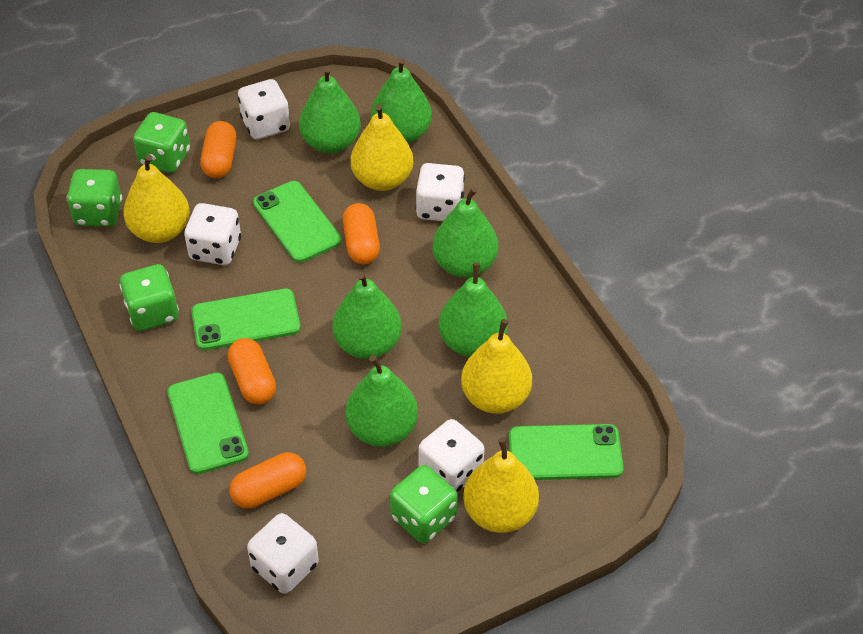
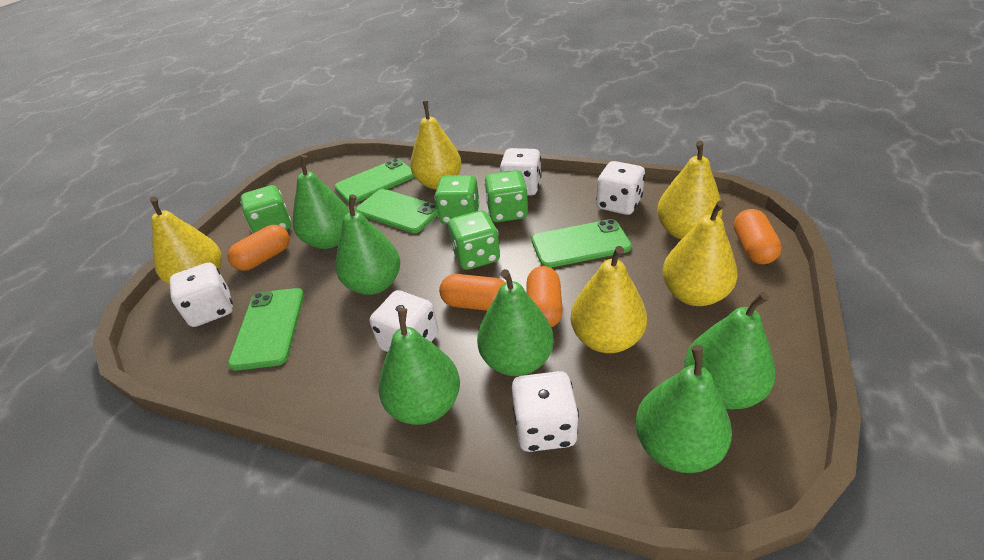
yellow pear: 4 -> 5

